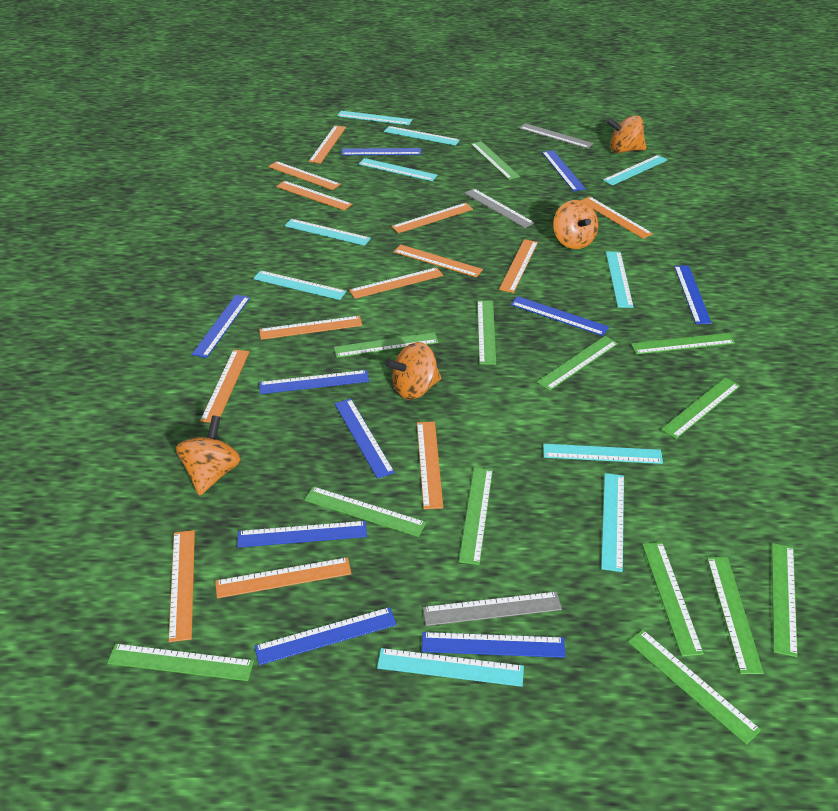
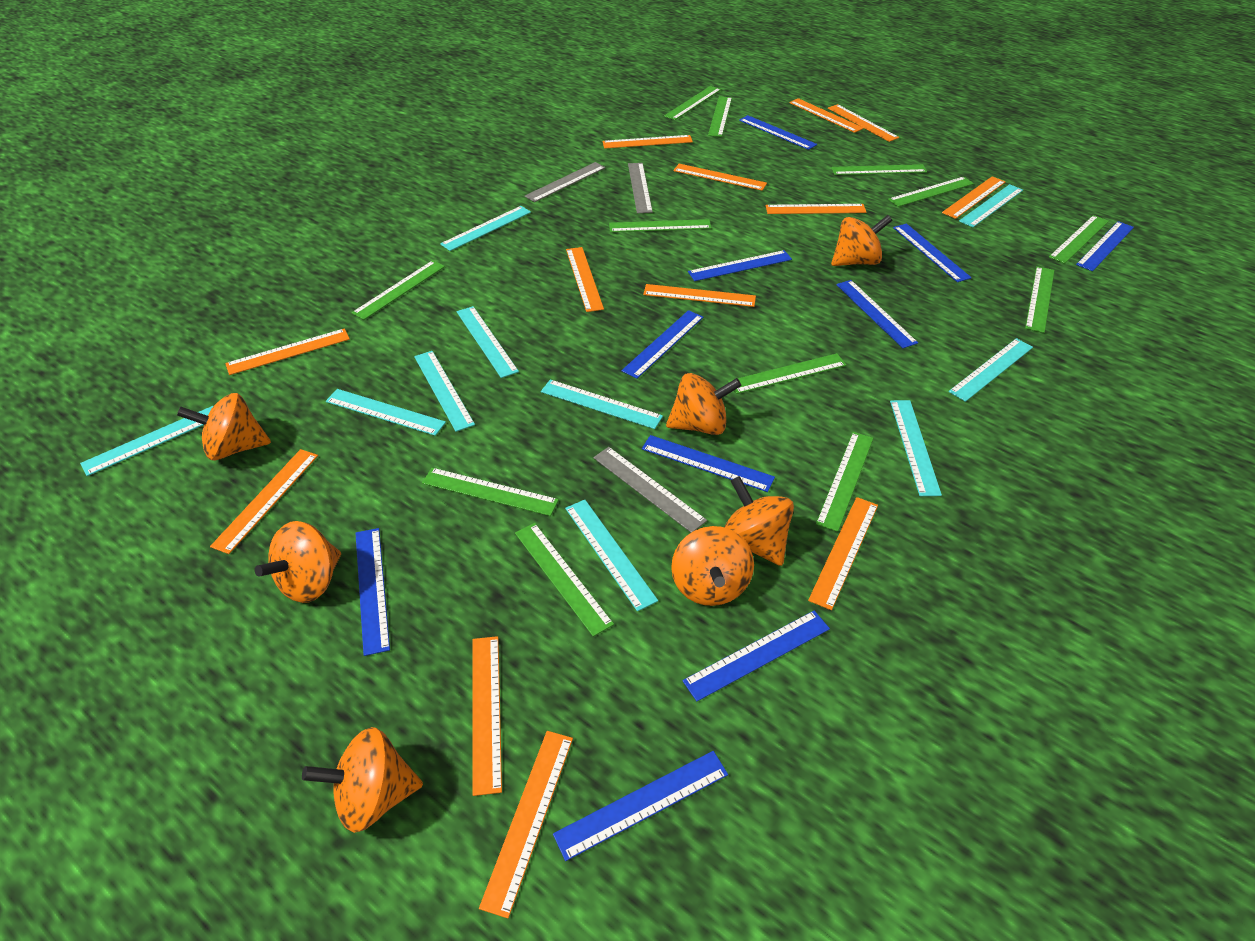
green ruler: 13 -> 12
orange spinning top: 4 -> 7

